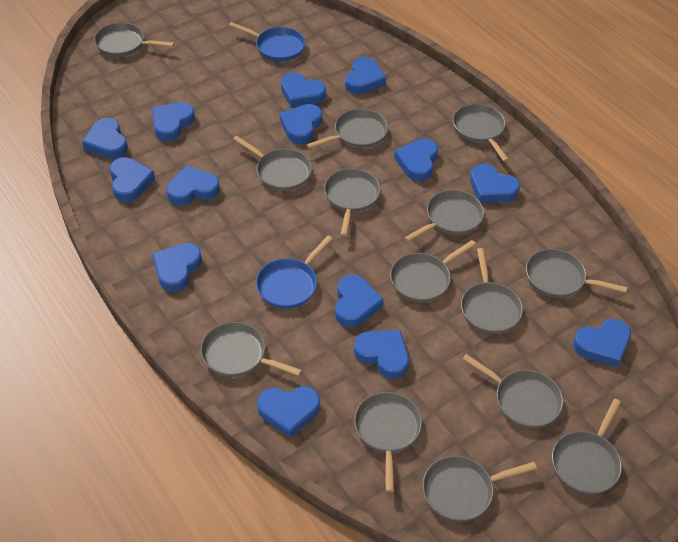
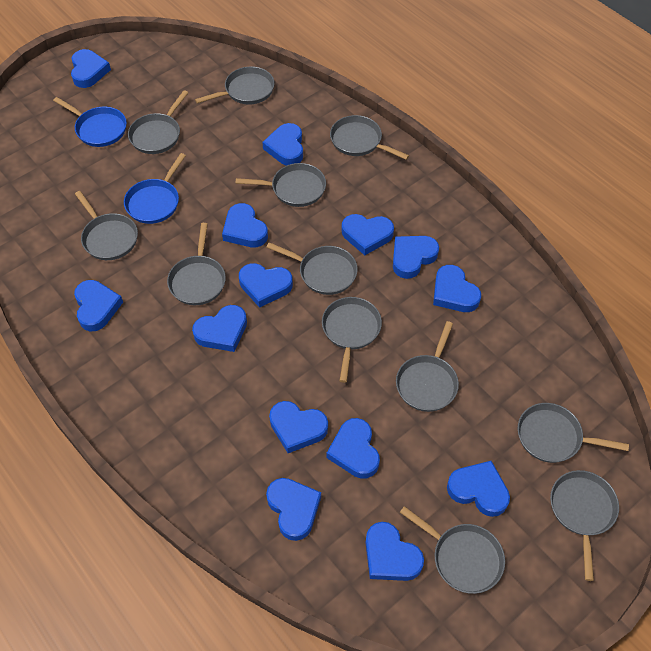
grey pan: 14 -> 12

